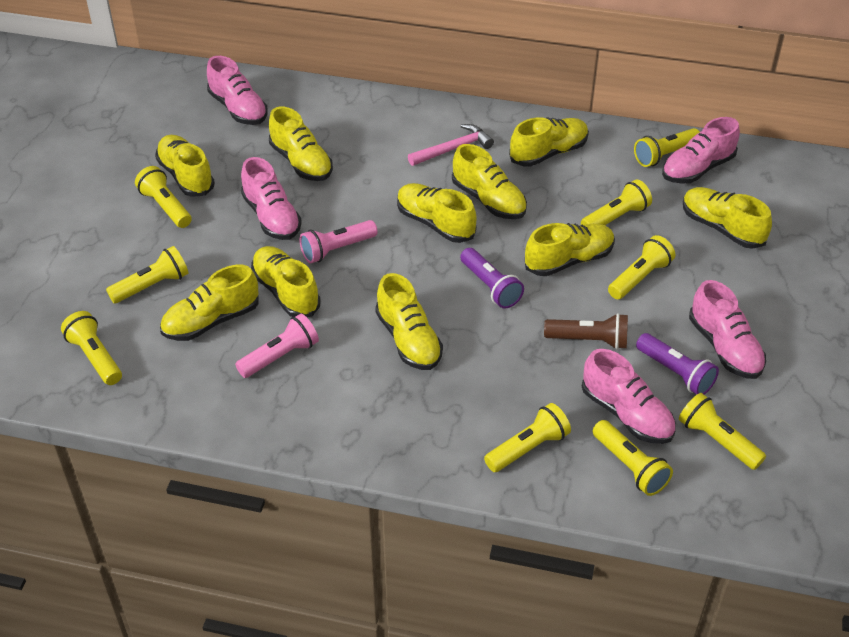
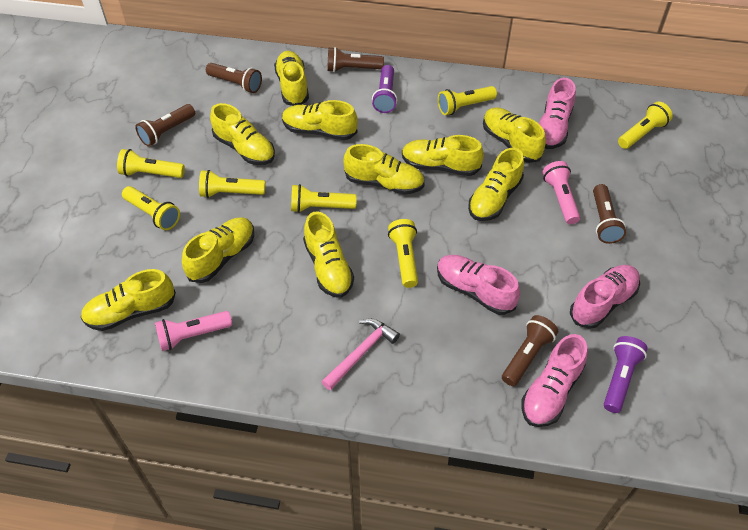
brown flashlight: 1 -> 5
pink shoe: 5 -> 4
yellow flashlight: 9 -> 7

